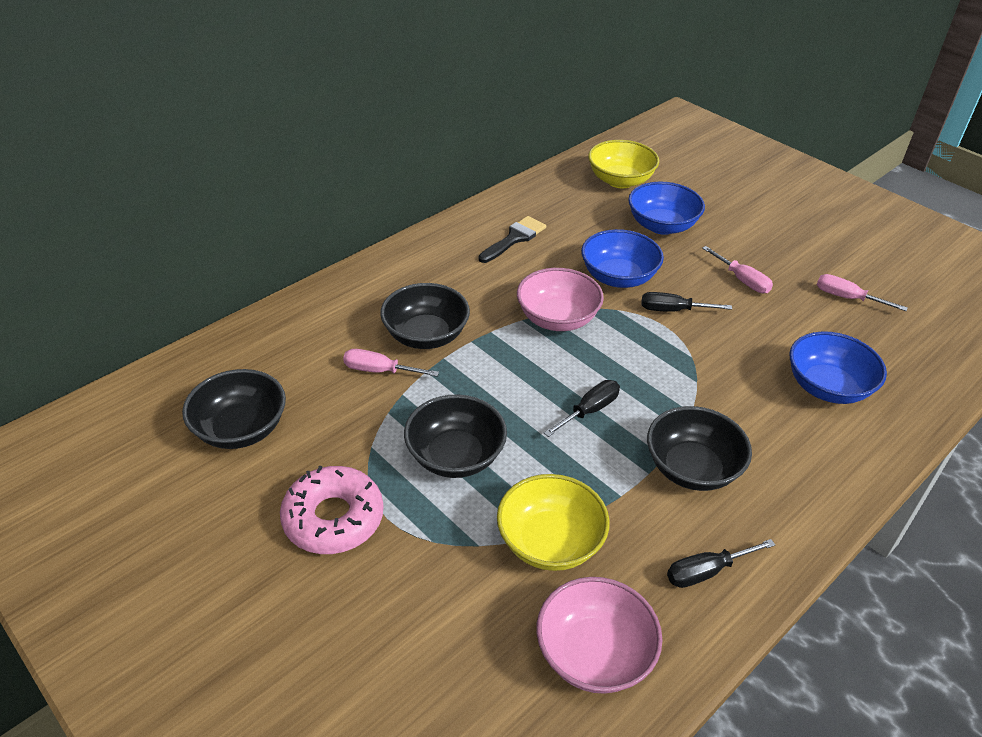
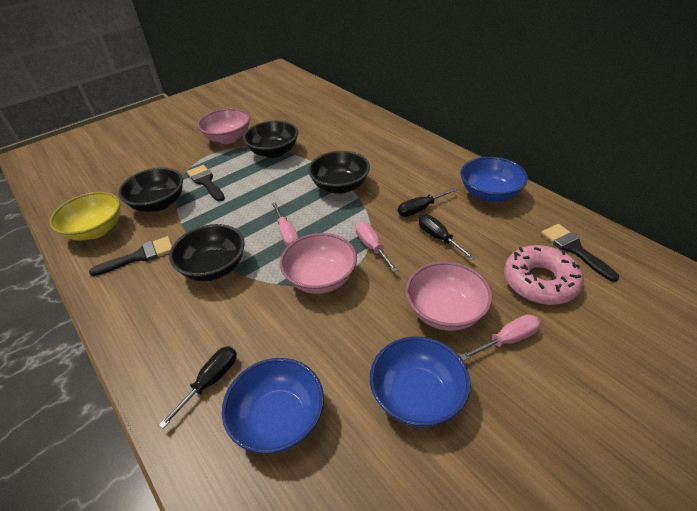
black brush: 1 -> 3
pink bowl: 2 -> 3
yellow bowl: 2 -> 1

